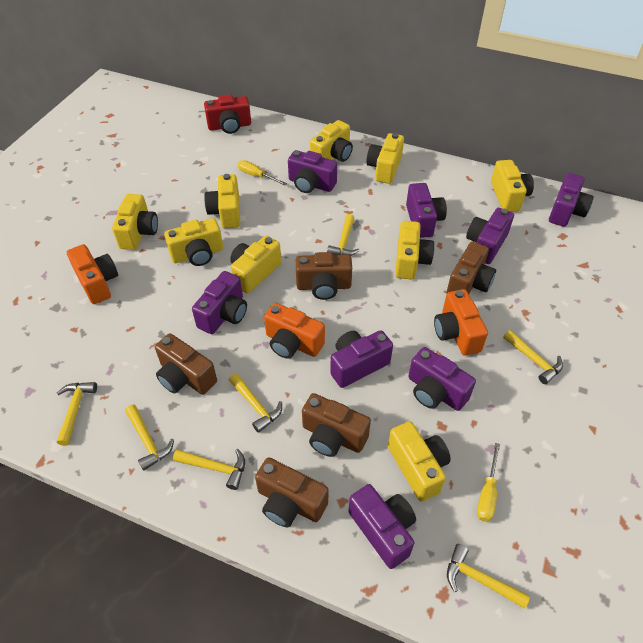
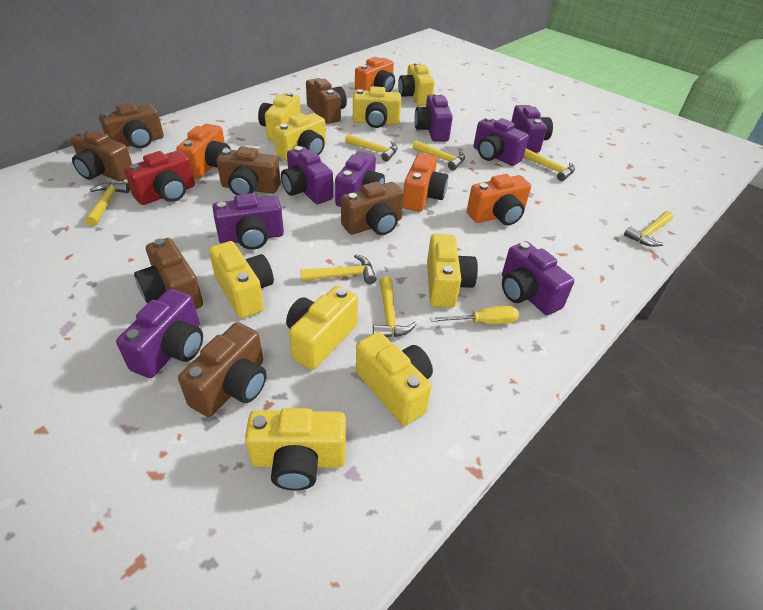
brown camera: 5 -> 7
orange camera: 3 -> 4
yellow screwdriver: 2 -> 1

